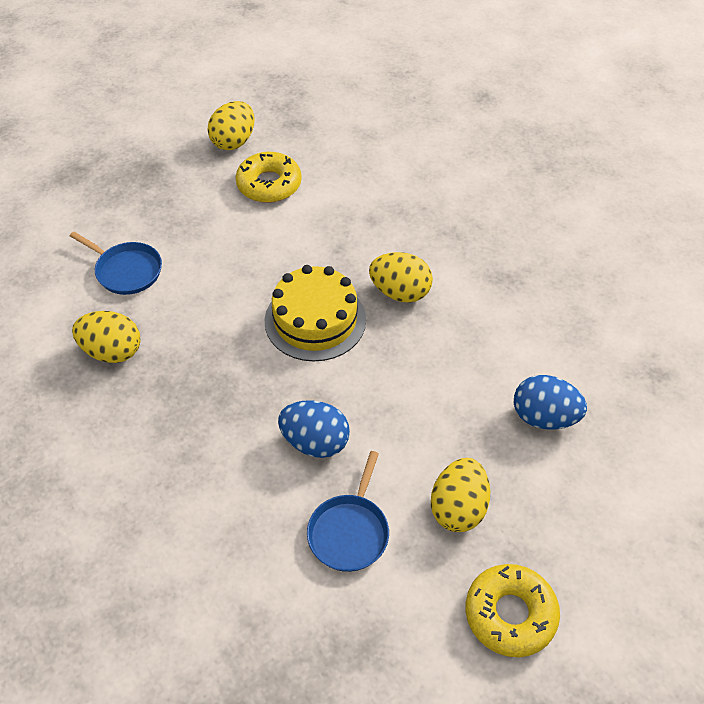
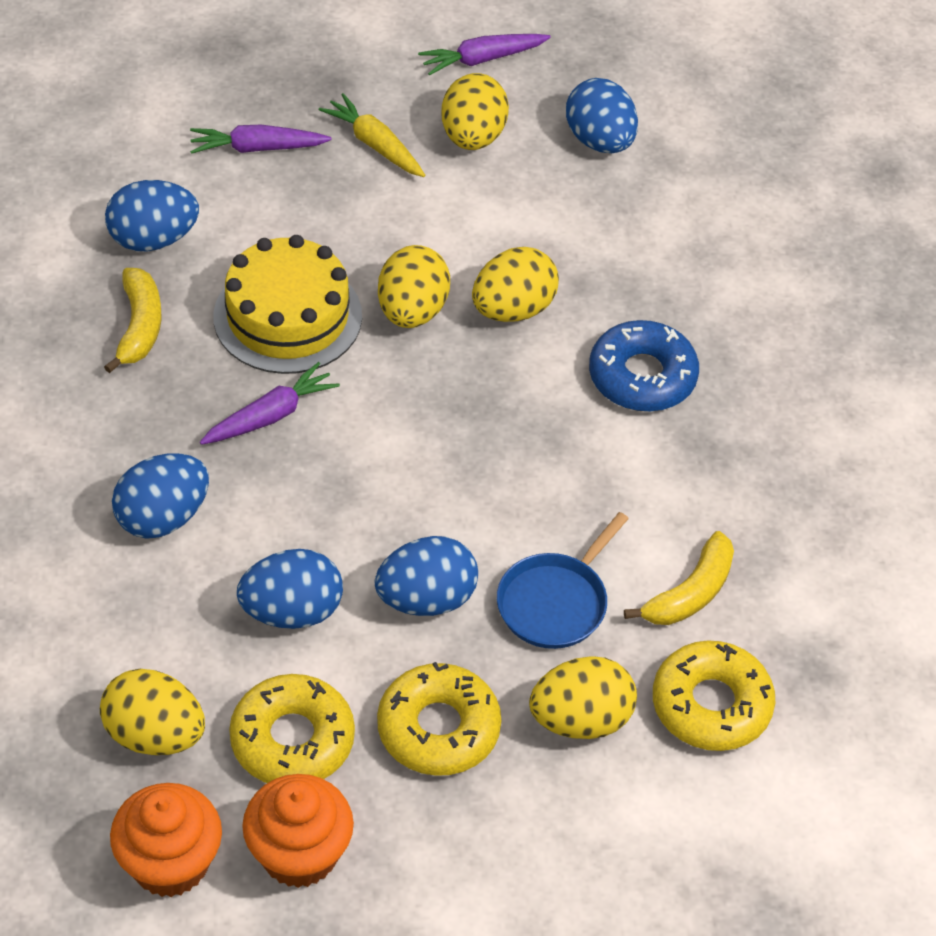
blue donut: 0 -> 1
blue egg: 2 -> 5
blue pan: 2 -> 1
orange cupcake: 0 -> 2
purple carrot: 0 -> 3
yellow banana: 0 -> 2
yellow carrot: 0 -> 1
yellow donut: 2 -> 3
yellow egg: 4 -> 5

